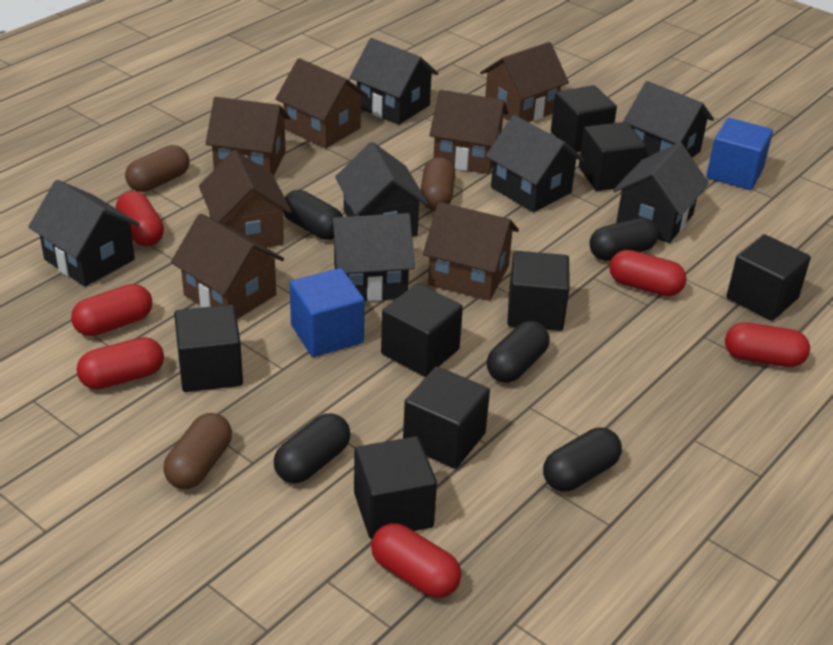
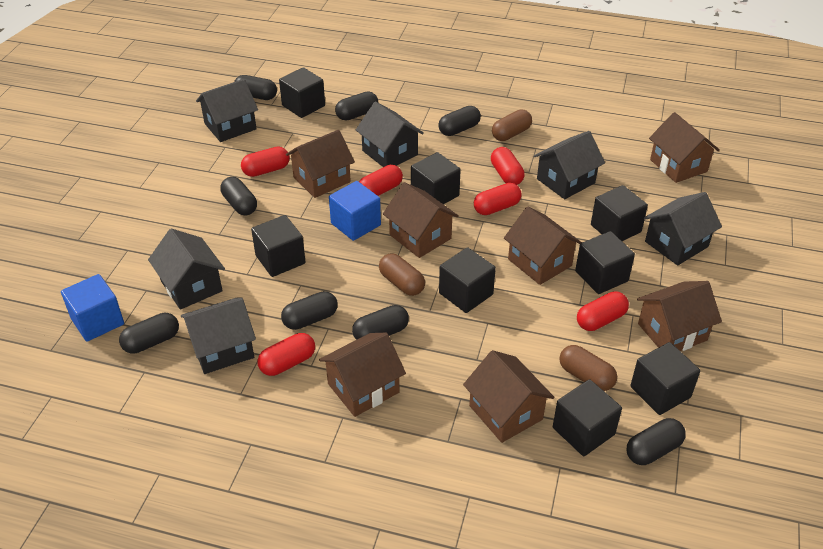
black capsule: 5 -> 8
black house: 7 -> 6

